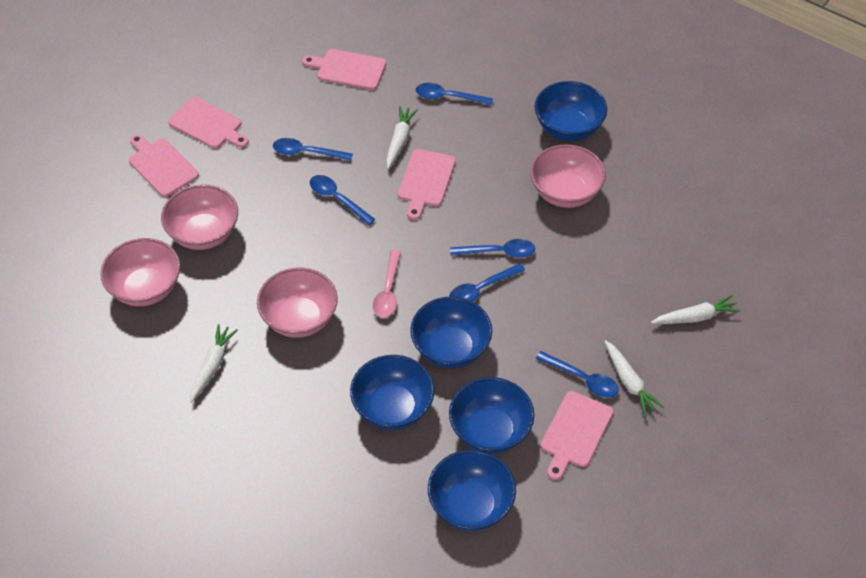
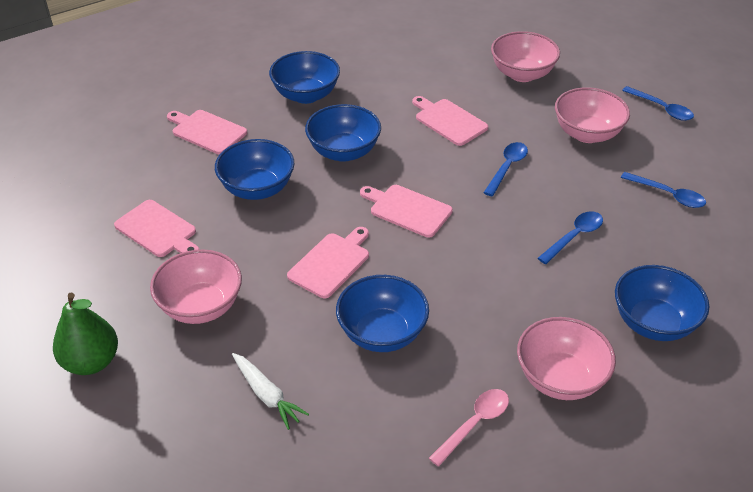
blue spoon: 6 -> 4
green pear: 0 -> 1
white carrot: 4 -> 1

